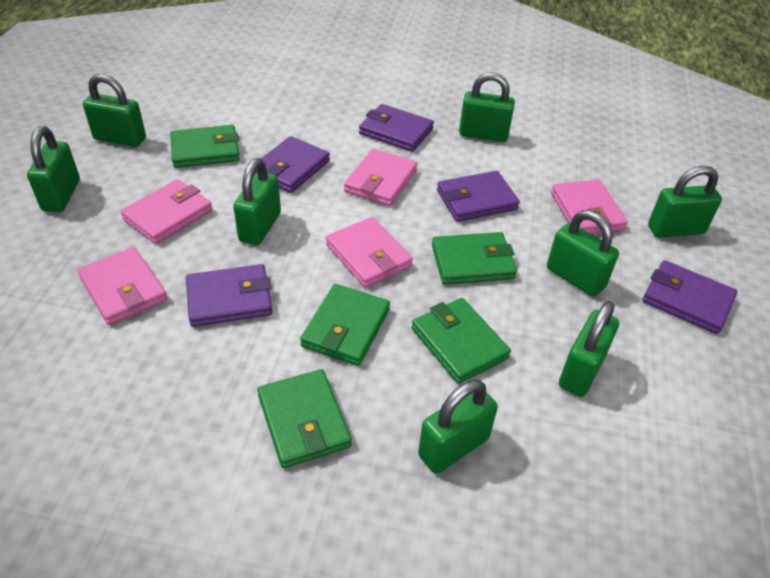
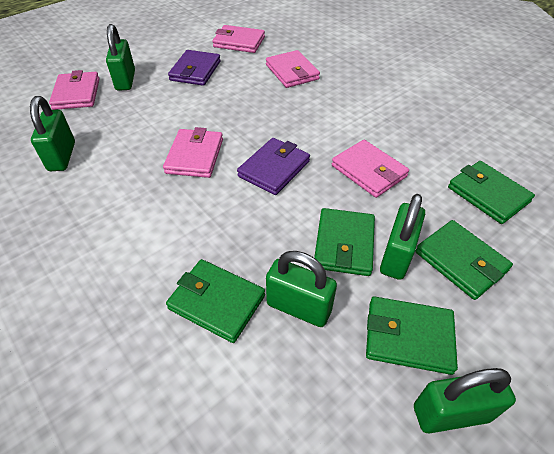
green padlock: 8 -> 5
purple wallet: 5 -> 2

